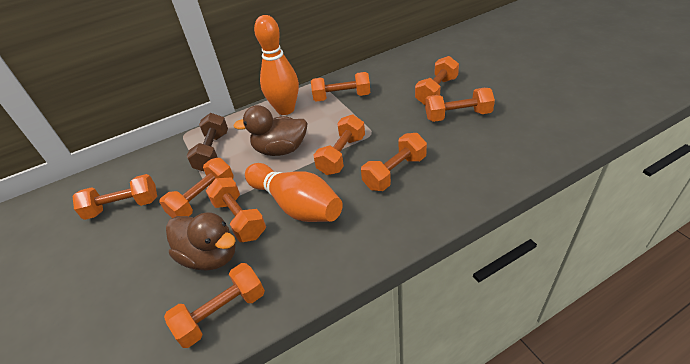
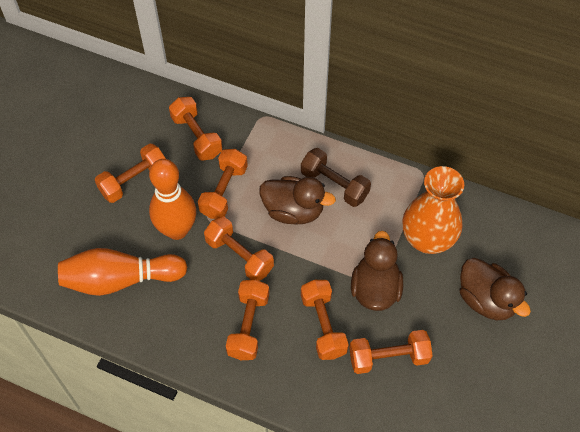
brown duck: 2 -> 3
orange dumbbell: 9 -> 7
orange vase: 0 -> 1

